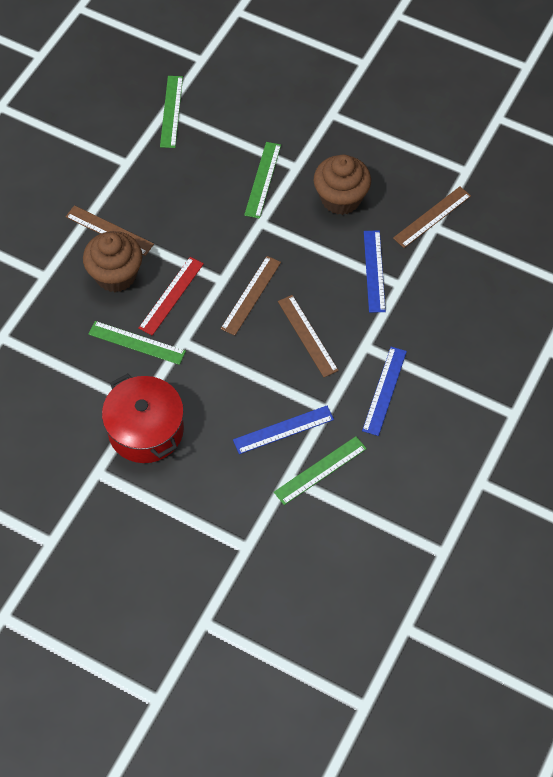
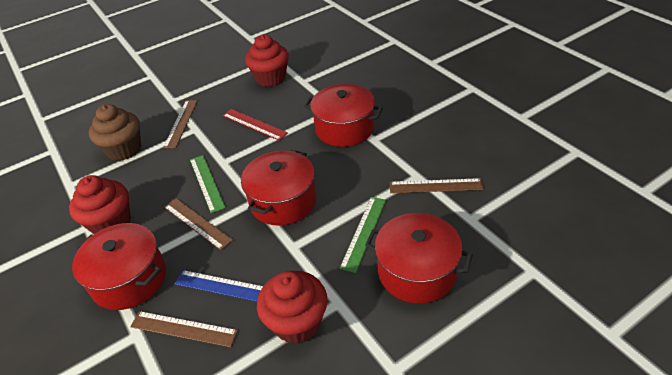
blue ruler: 3 -> 1
brown cupcake: 2 -> 1
green ruler: 4 -> 2
red cupcake: 0 -> 3
red pot: 1 -> 4

